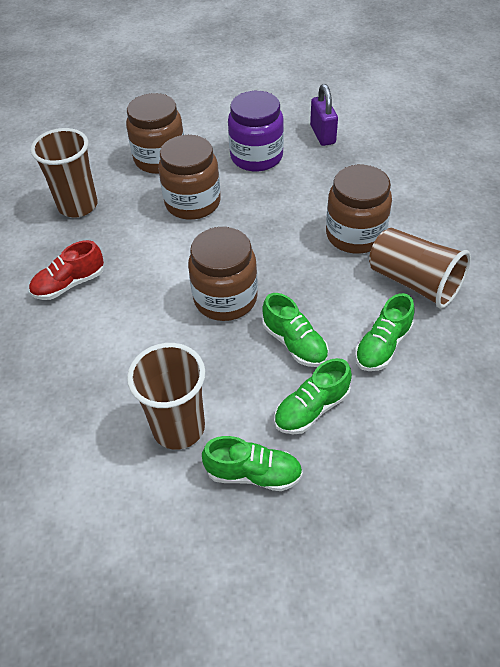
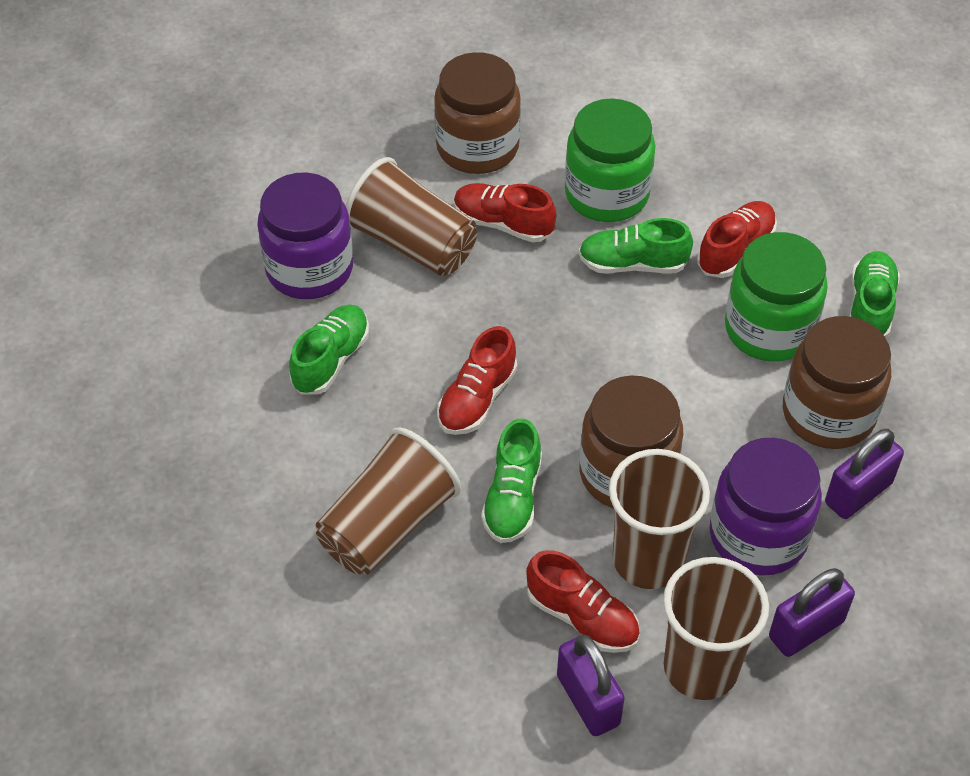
brown cup: 3 -> 4
brown jar: 4 -> 3
green jar: 0 -> 2
purple jar: 1 -> 2
purple padlock: 1 -> 3
red shoe: 1 -> 4

